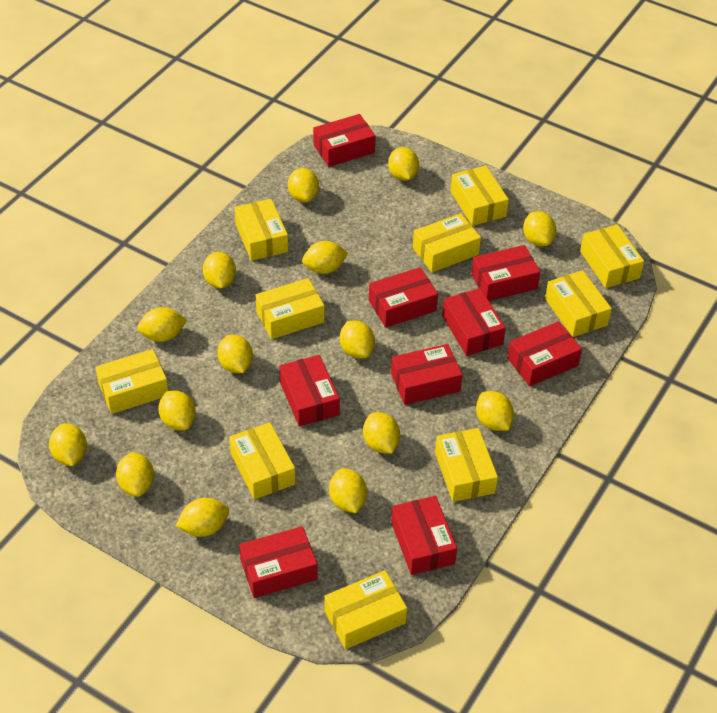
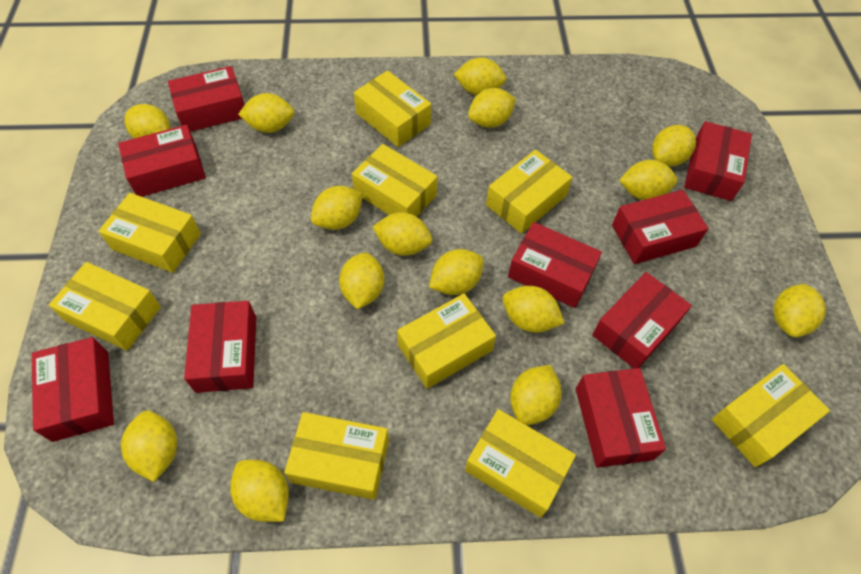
yellow box: 10 -> 9

